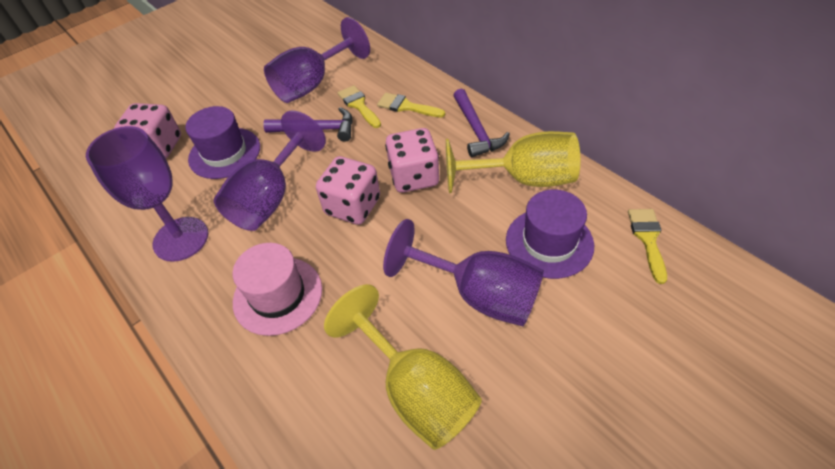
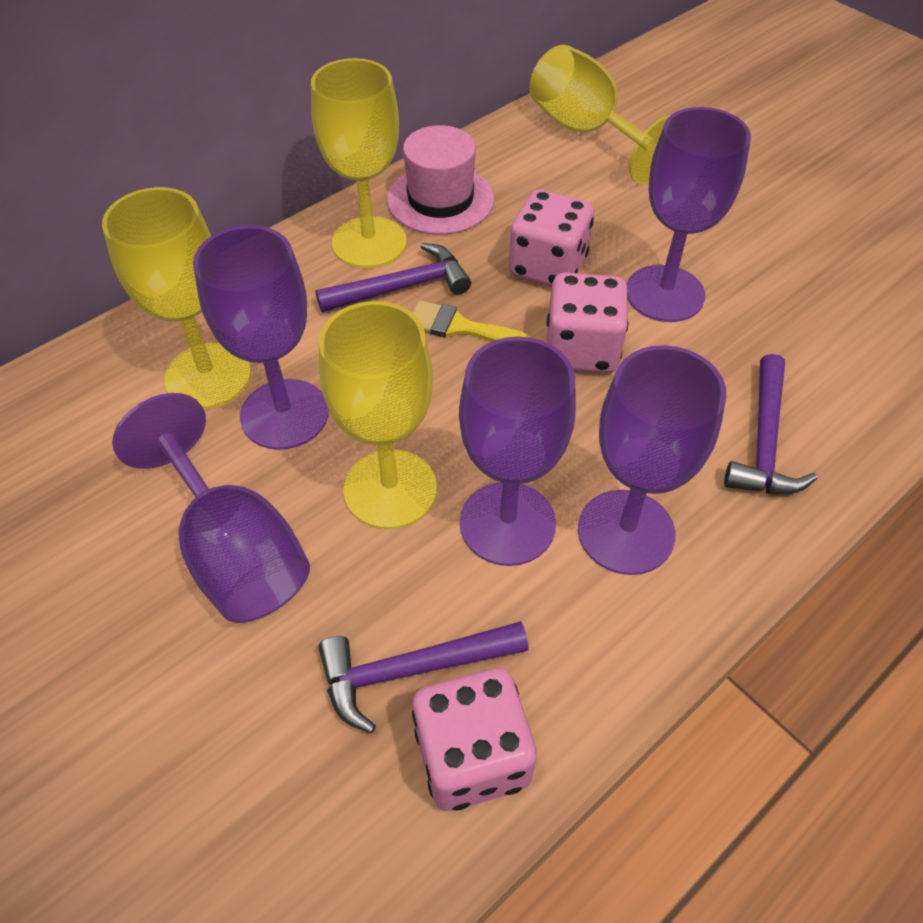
purple goblet: 4 -> 5
purple hammer: 2 -> 3
purple hat: 2 -> 0
yellow brush: 3 -> 1
yellow goblet: 2 -> 4

